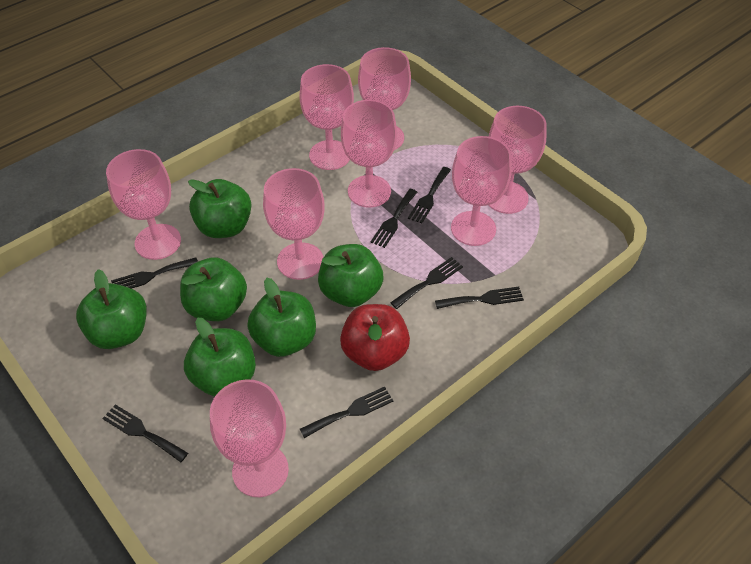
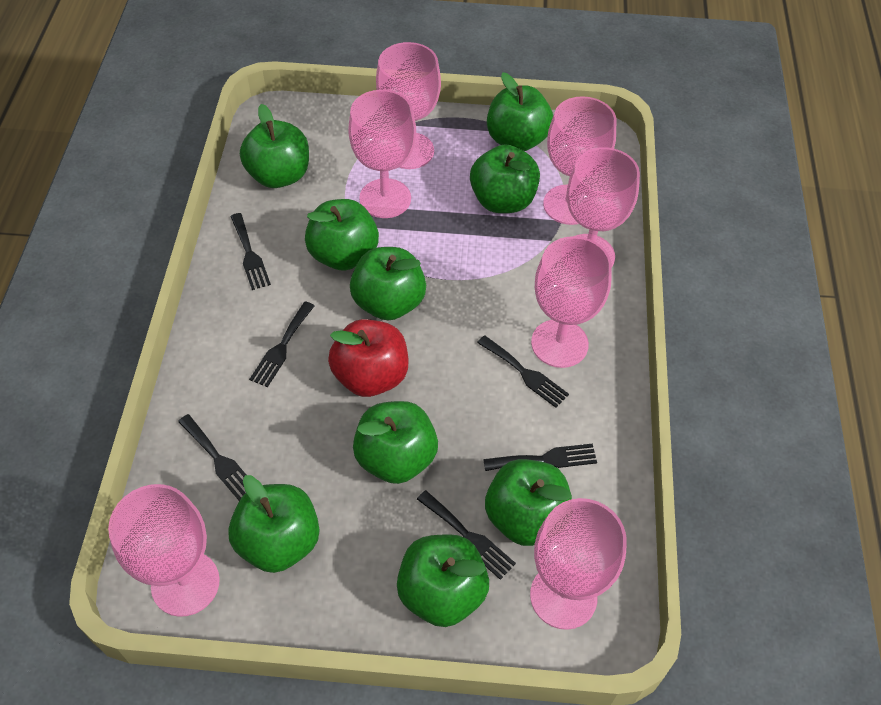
black fork: 7 -> 6
green apple: 6 -> 9
pink goblet: 8 -> 7

